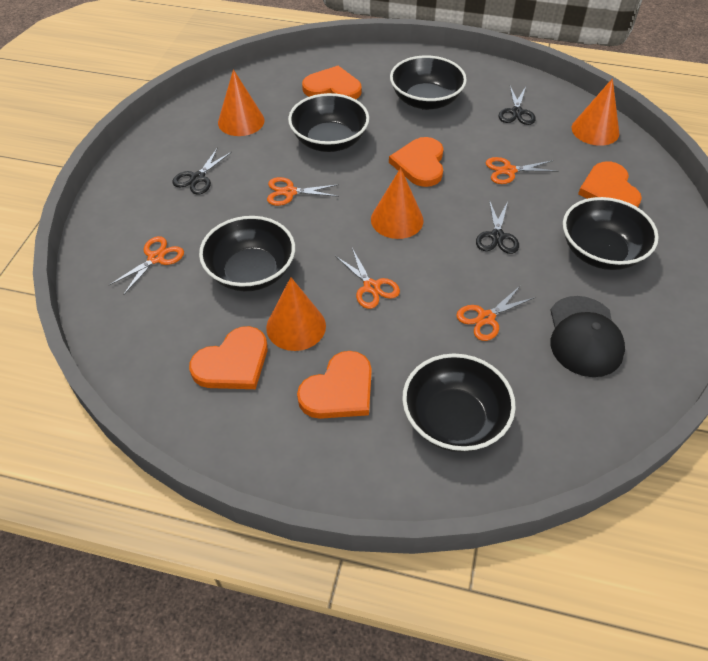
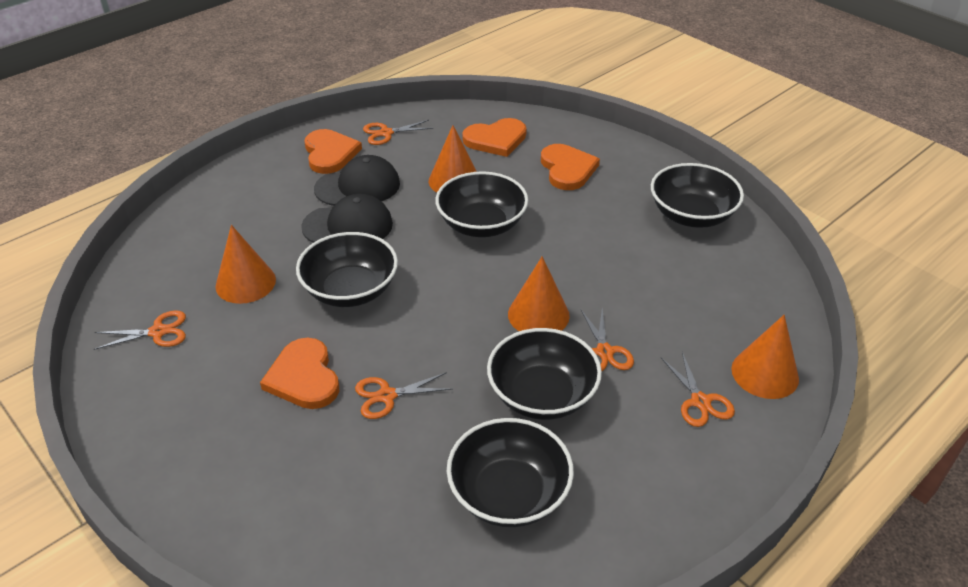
black cap: 1 -> 2
black scissors: 3 -> 0
orange heart: 5 -> 4

